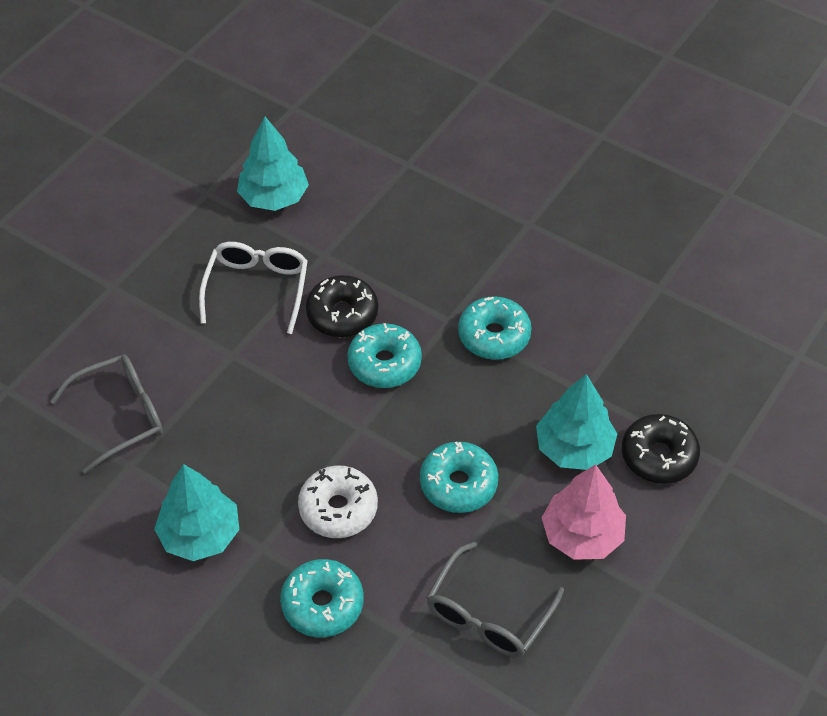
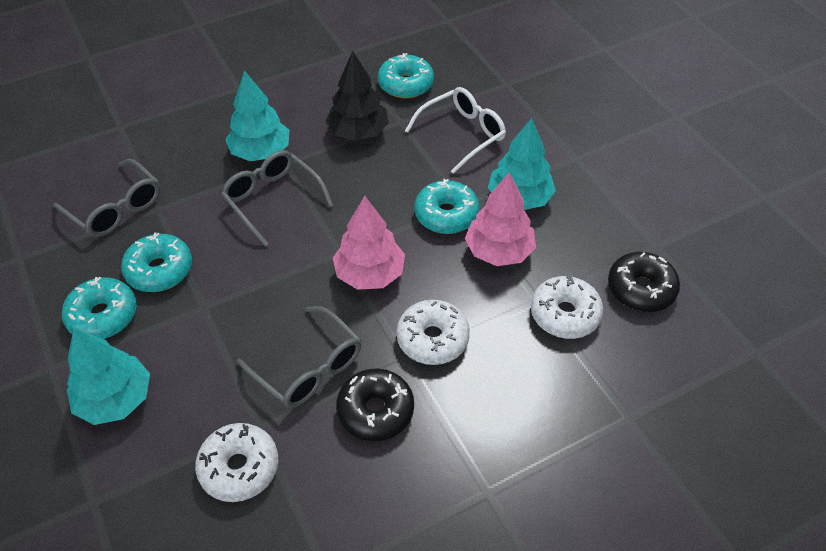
black tree: 0 -> 1
grey glasses: 2 -> 3
pink tree: 1 -> 2
white donut: 1 -> 3

